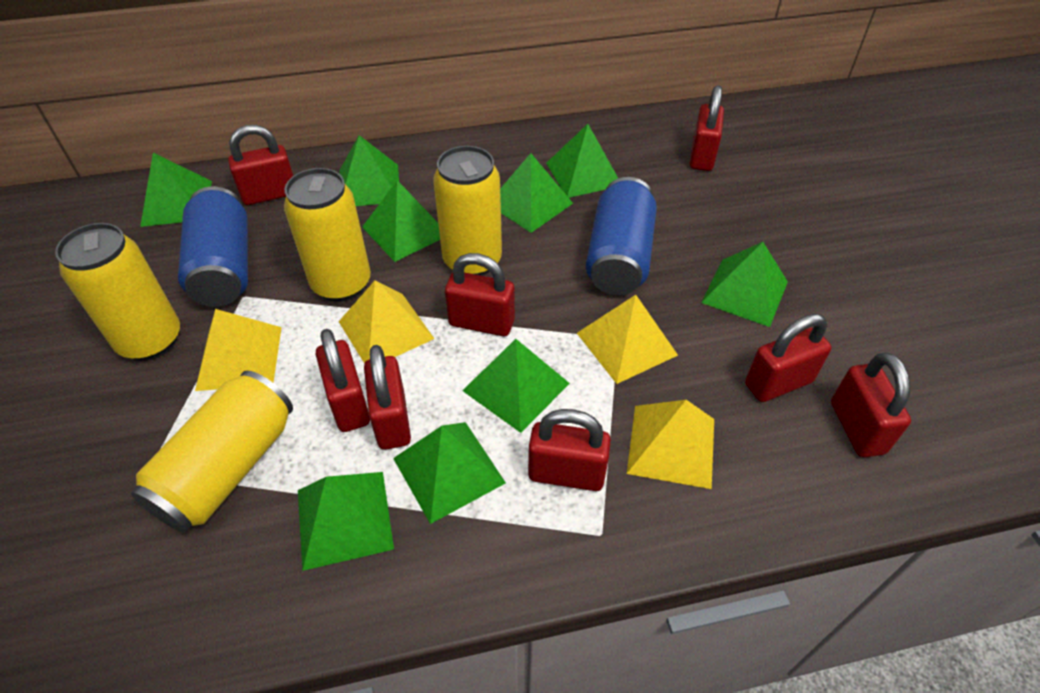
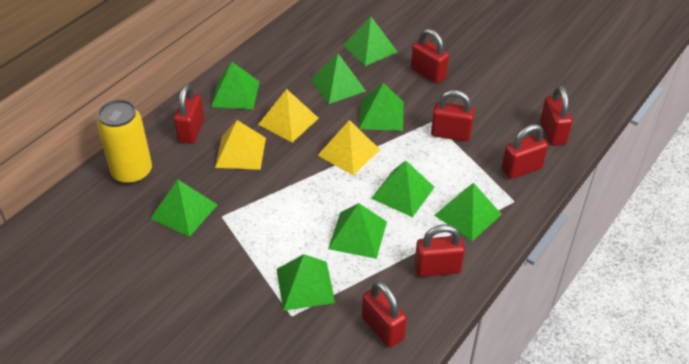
blue can: 2 -> 0
red padlock: 8 -> 7
yellow can: 4 -> 1
yellow pyramid: 4 -> 3

